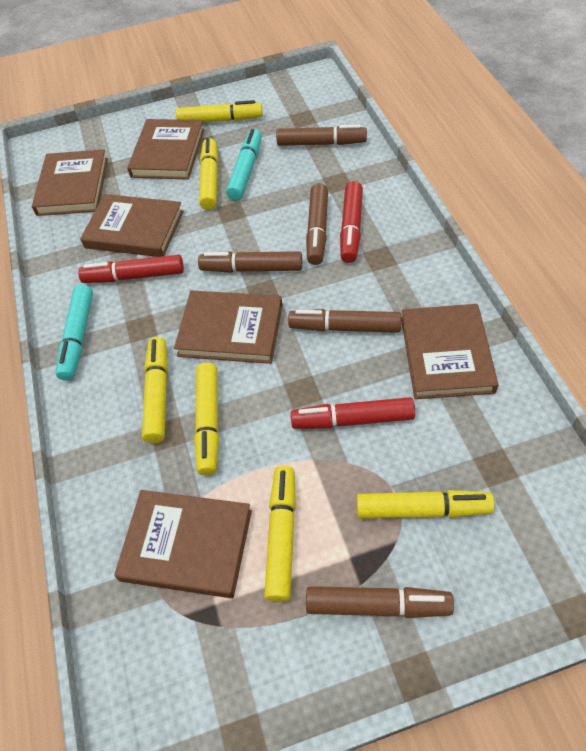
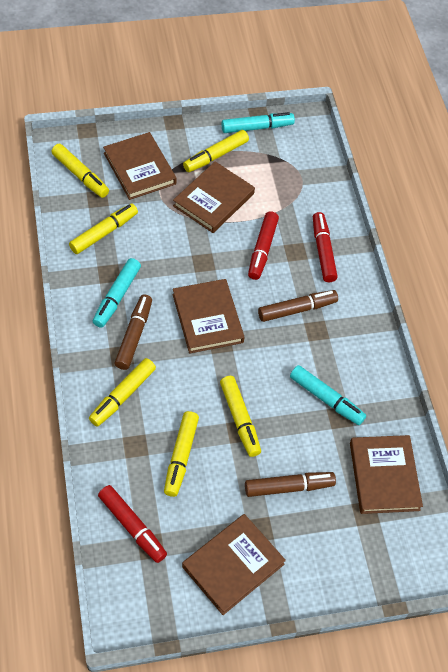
brown book: 6 -> 5
brown marker: 5 -> 3
turquoise marker: 2 -> 3

